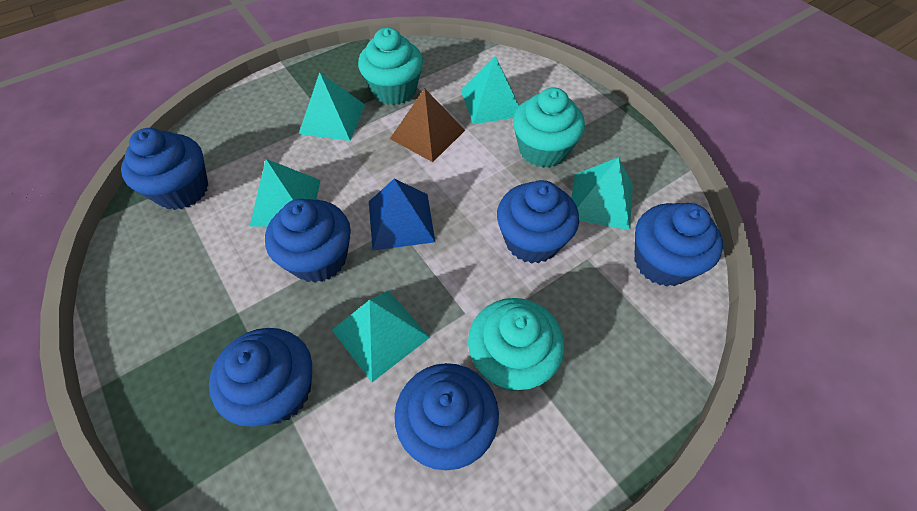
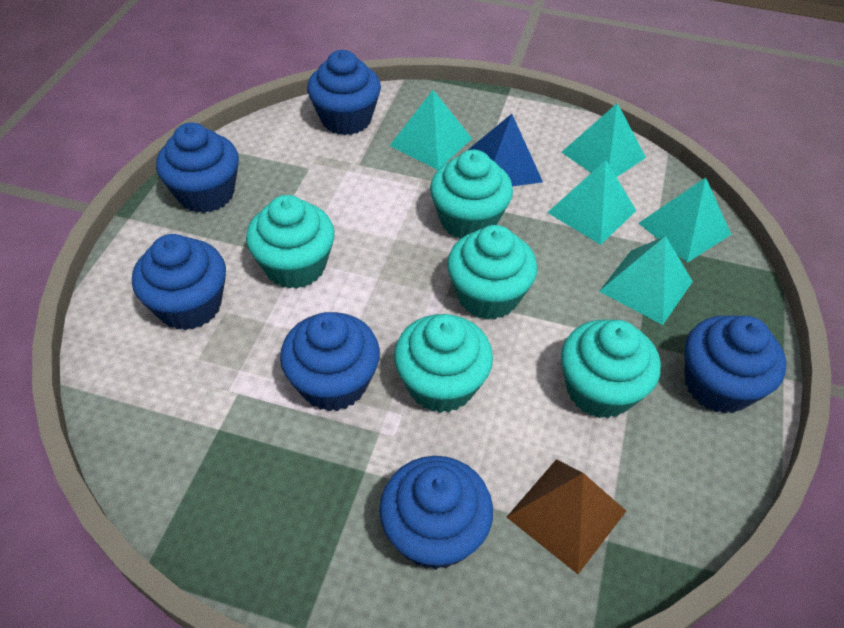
turquoise cupcake: 3 -> 5

